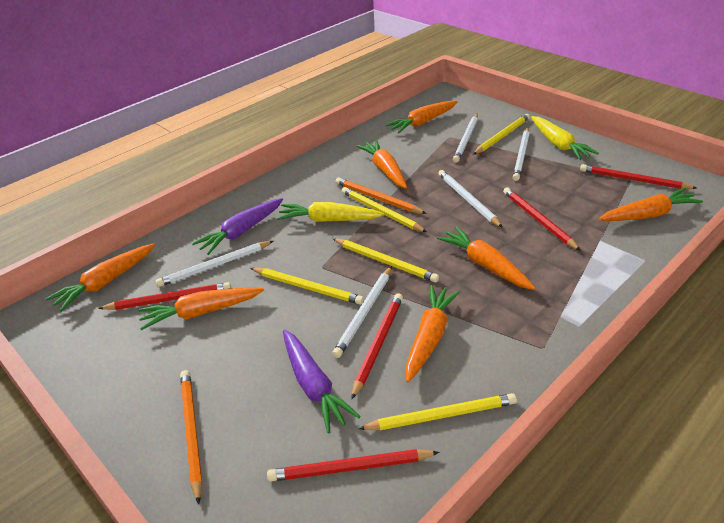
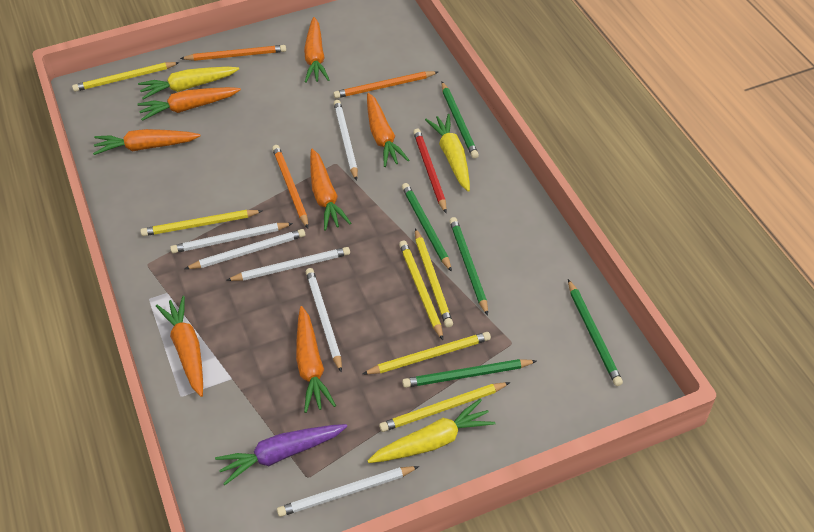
green pencil: 0 -> 5
orange pencil: 2 -> 3
purple carrot: 2 -> 1
red pencil: 5 -> 1
white pencil: 5 -> 6
yellow carrot: 2 -> 3
yellow pencil: 5 -> 6

